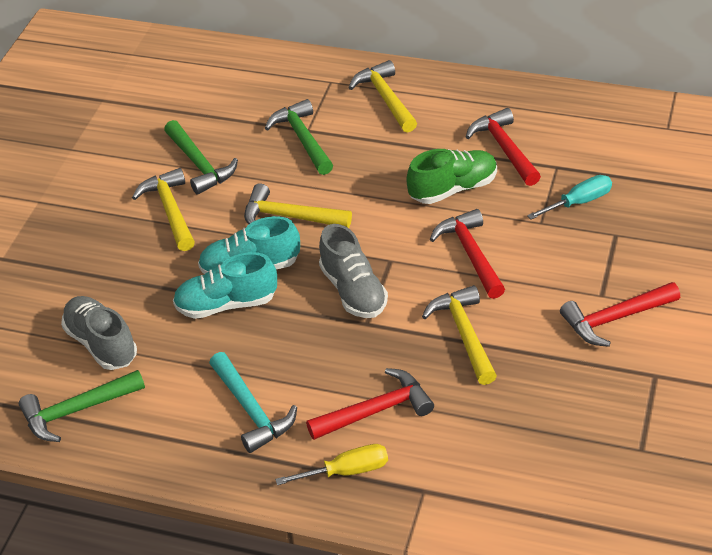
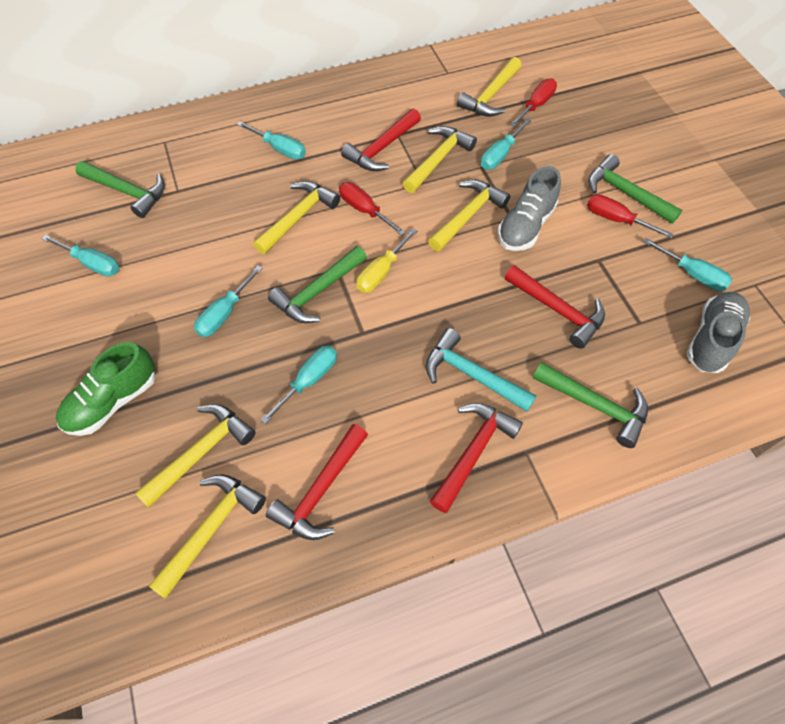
green hammer: 3 -> 4
red screwdriver: 0 -> 3
turquoise screwdriver: 1 -> 6
turquoise shoe: 2 -> 0
yellow hammer: 4 -> 6

